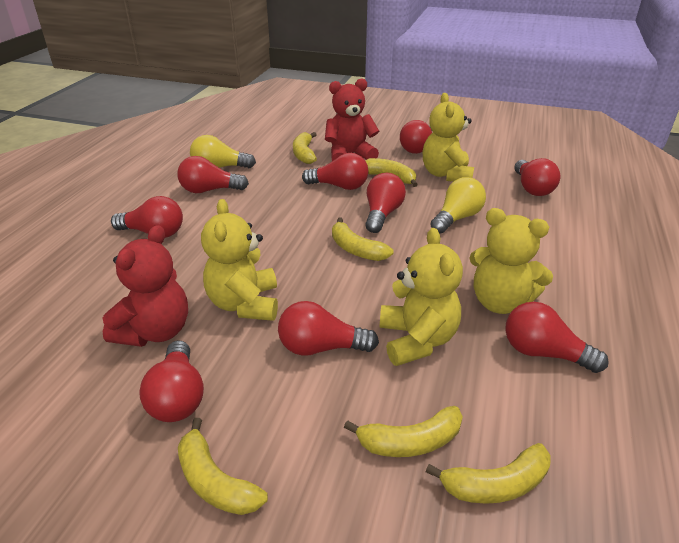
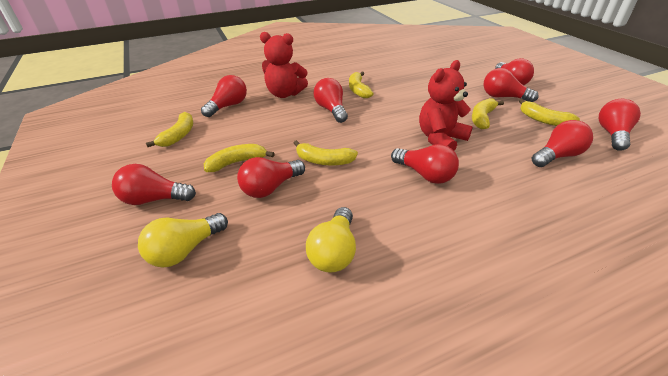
yellow teddy bear: 4 -> 0

